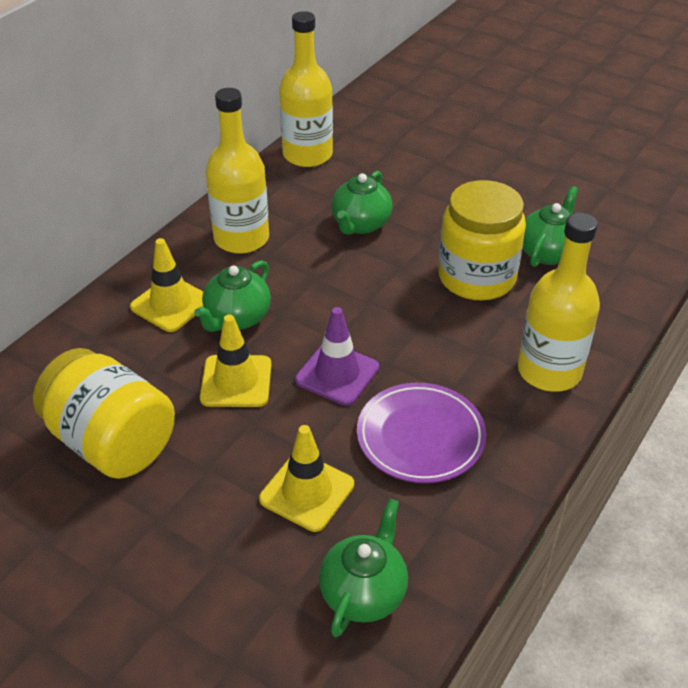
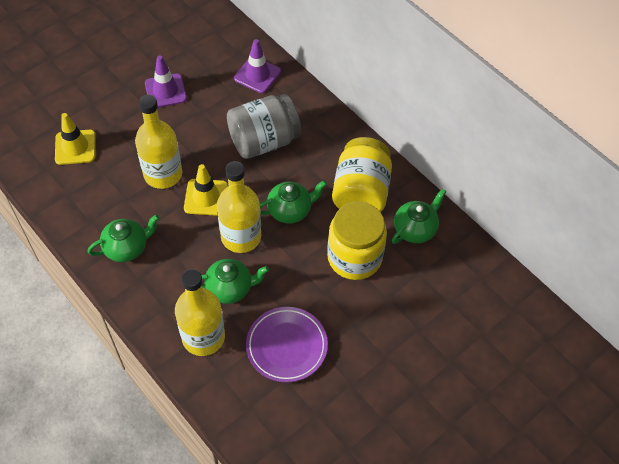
grey jar: 0 -> 1
purple traffic cone: 1 -> 2
yellow traffic cone: 3 -> 2

